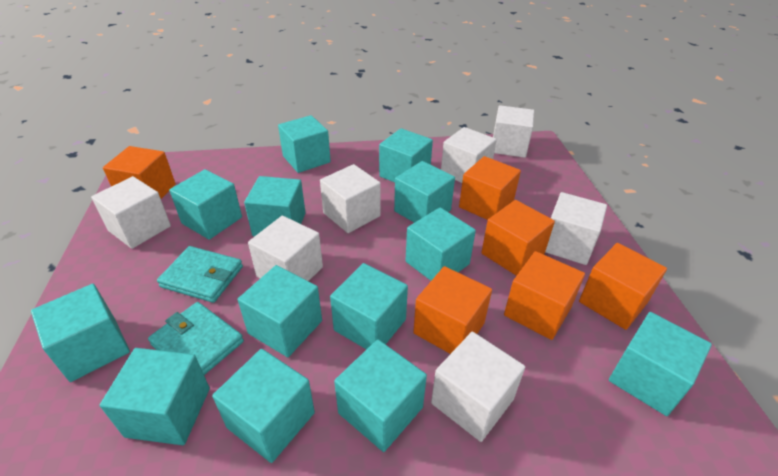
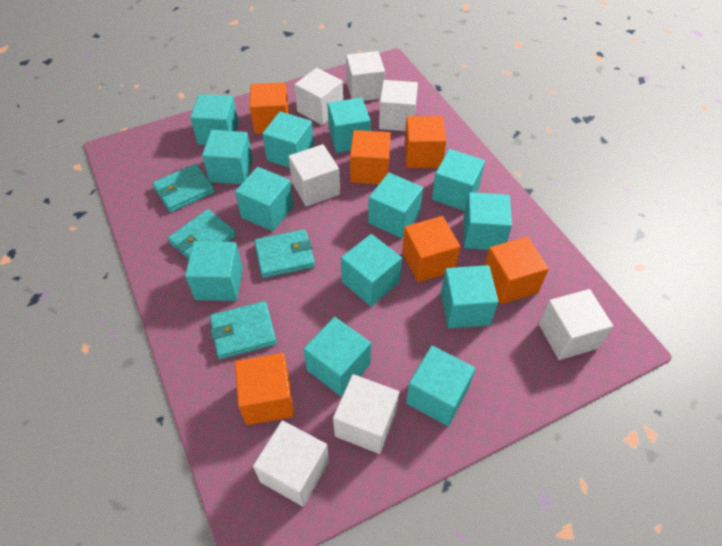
turquoise wallet: 2 -> 4

